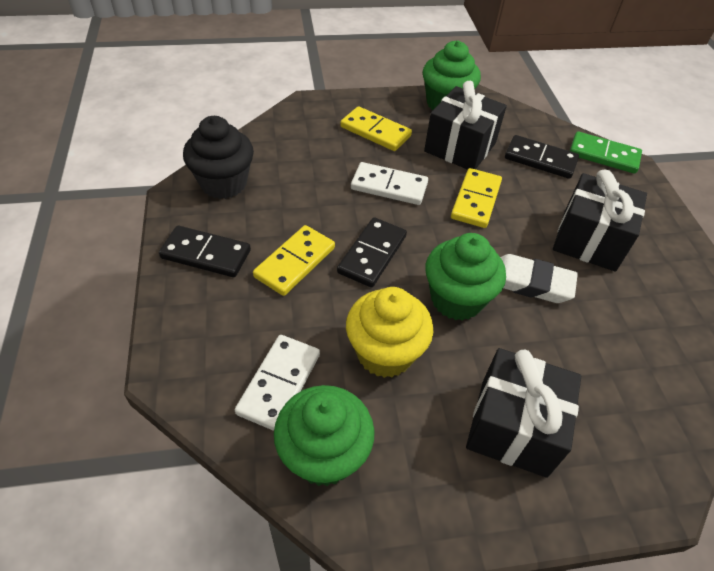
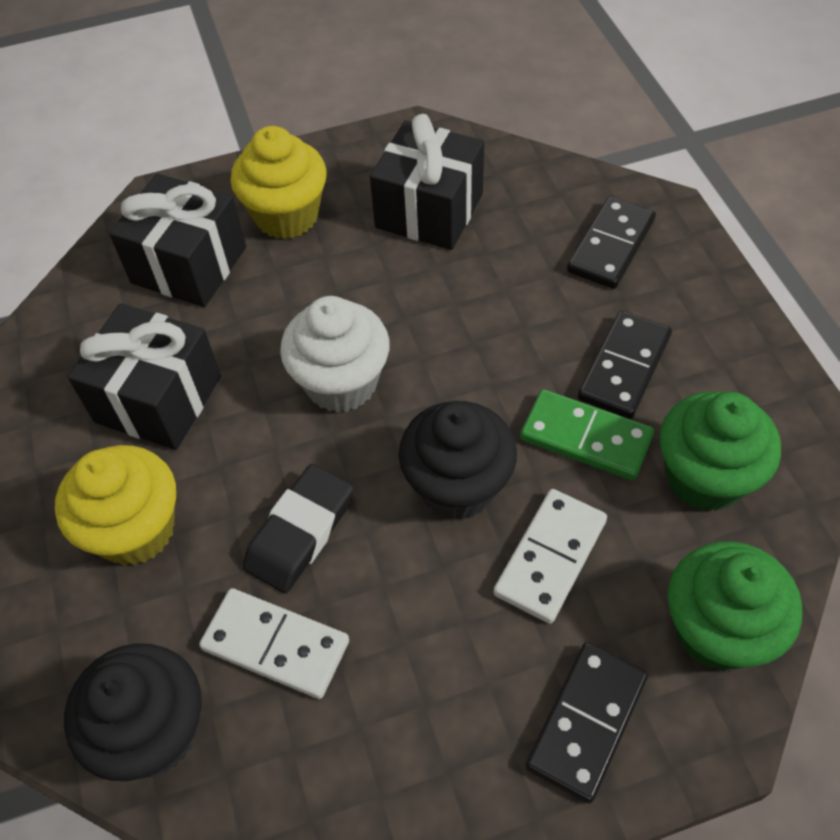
black cupcake: 1 -> 2
black eraser: 0 -> 1
green cupcake: 3 -> 2
white cupcake: 0 -> 1
white eraser: 1 -> 0
yellow cupcake: 1 -> 2
yellow domino: 3 -> 0

